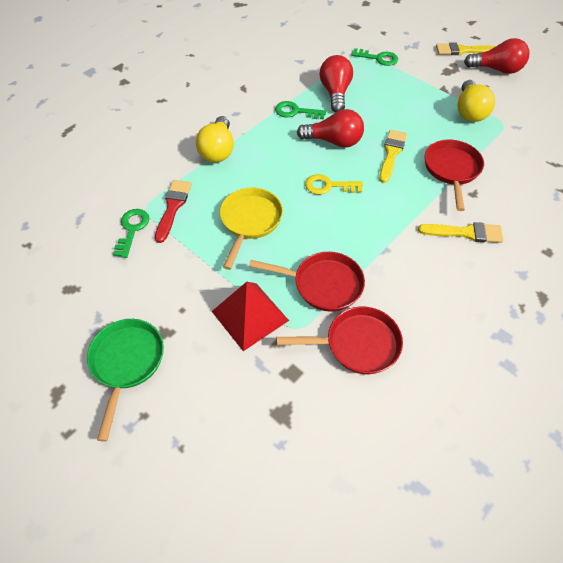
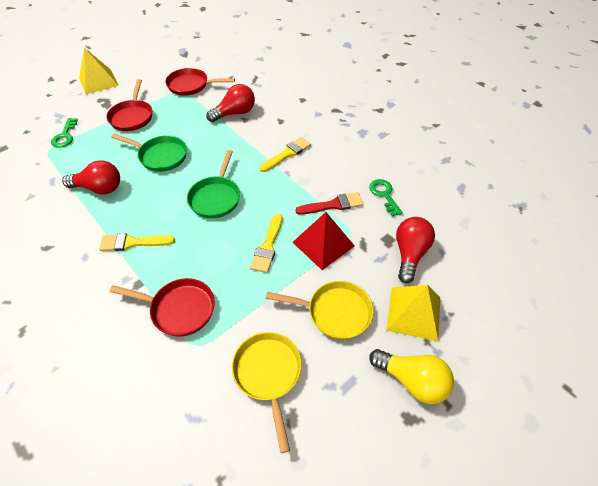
green key: 3 -> 2
green pan: 1 -> 2
yellow key: 1 -> 0
yellow light bulb: 2 -> 1
yellow pan: 1 -> 2
yellow pyramid: 0 -> 2

